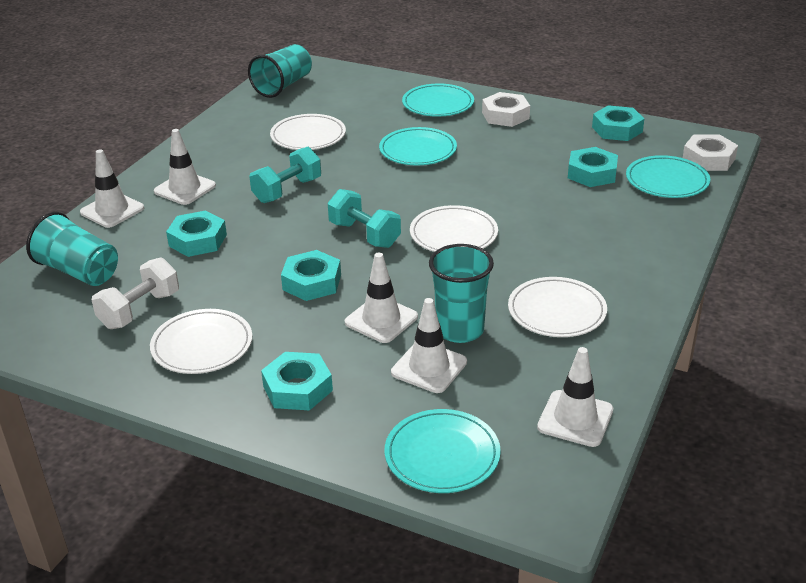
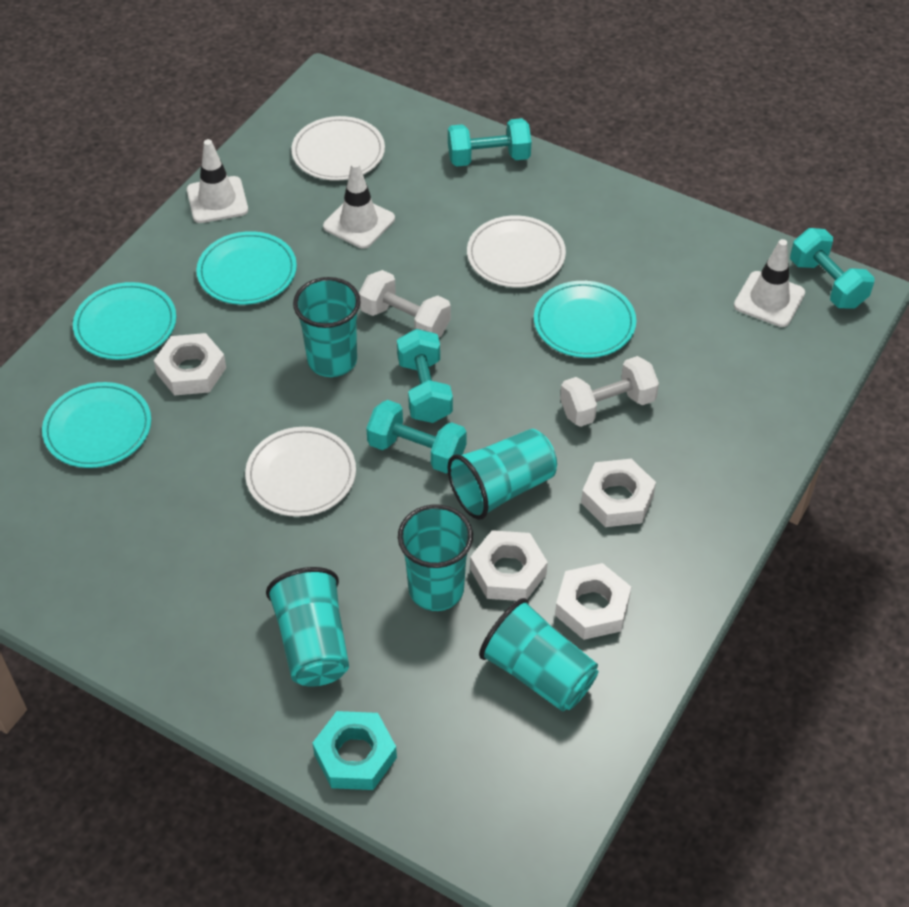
turquoise cup: 3 -> 5
turquoise dumbbell: 2 -> 4
turquoise nut: 5 -> 1
white dumbbell: 1 -> 2
white nut: 2 -> 4
white plate: 4 -> 3
white traffic cone: 5 -> 3

